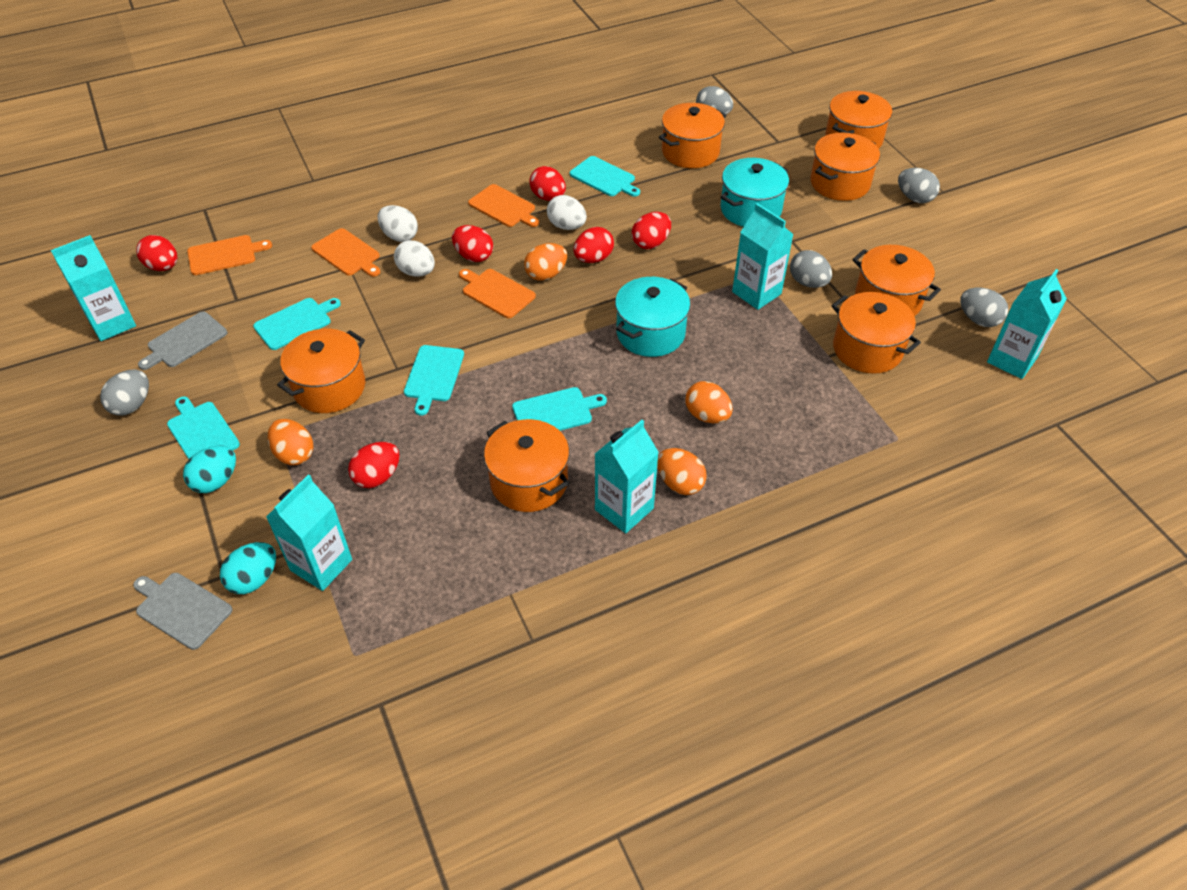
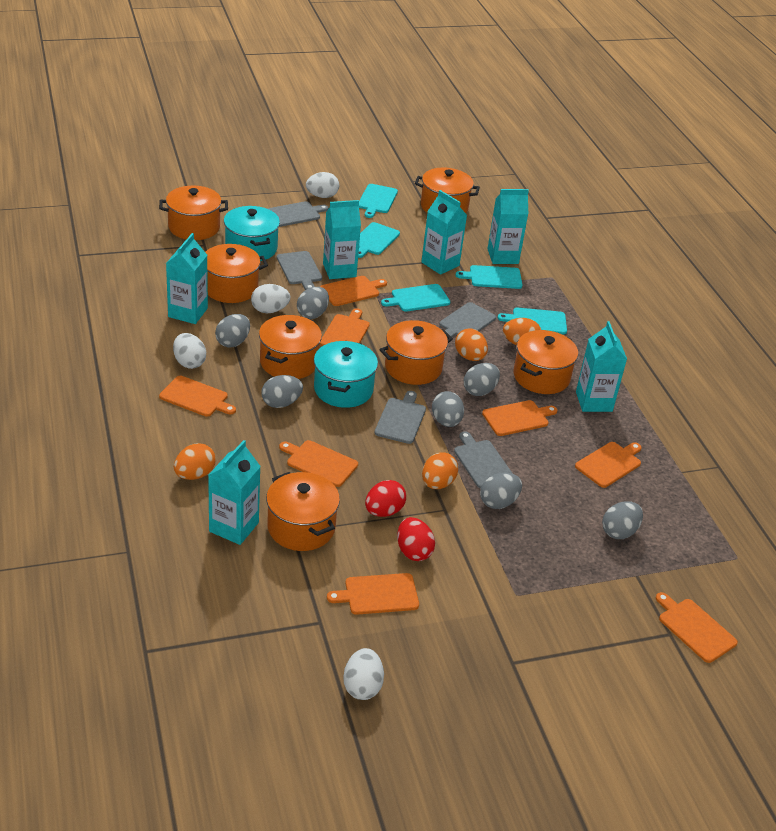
grey cutting board: 2 -> 5
grey egg: 5 -> 7
orange cutting board: 4 -> 8
red egg: 6 -> 2
turquoise carton: 5 -> 6
turquoise egg: 2 -> 0
white egg: 3 -> 4

